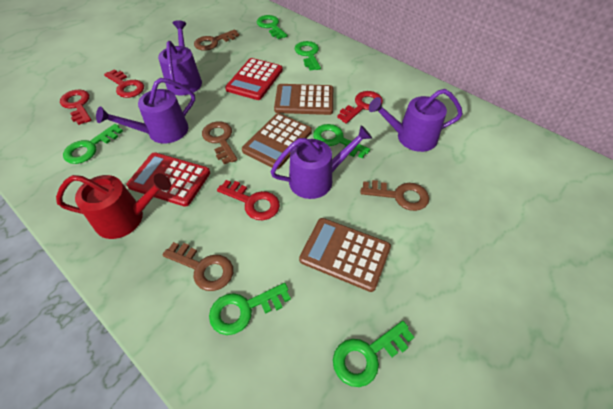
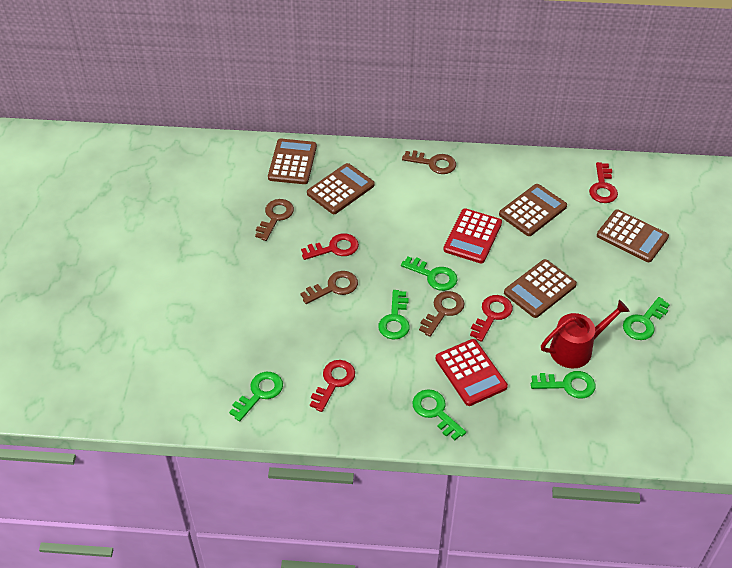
brown calculator: 3 -> 5
purple watering can: 4 -> 0

